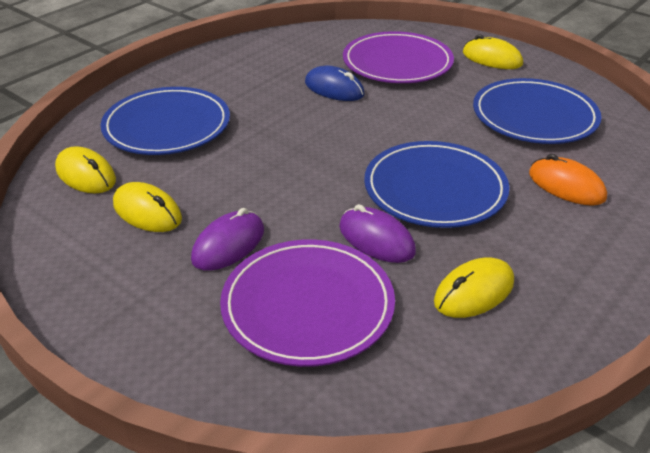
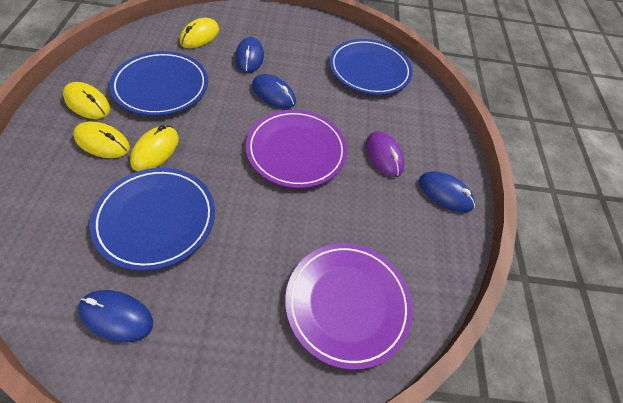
blue mouse: 1 -> 4
orange mouse: 1 -> 0
purple mouse: 2 -> 1

